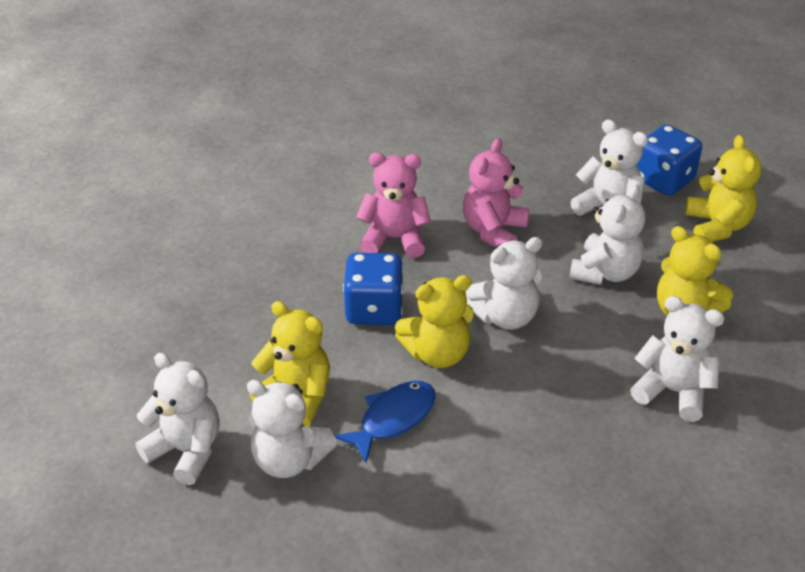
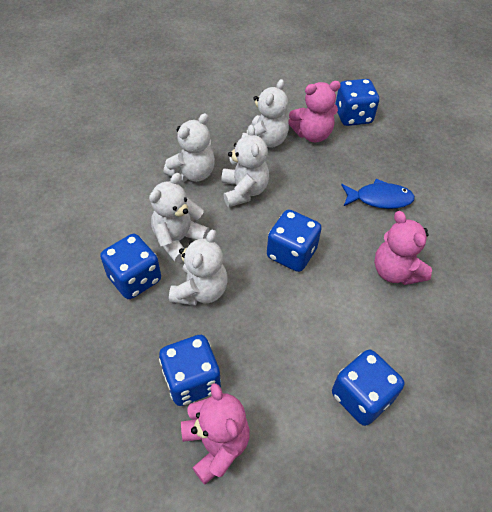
blue dice: 2 -> 5
pink teddy bear: 2 -> 3
white teddy bear: 6 -> 5
yellow teddy bear: 4 -> 0

